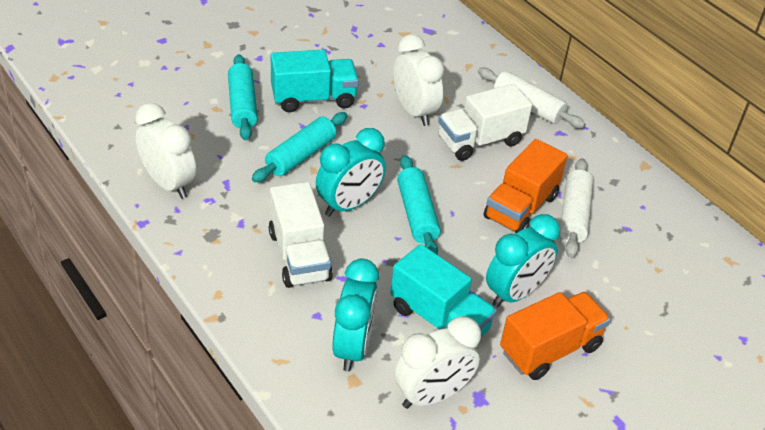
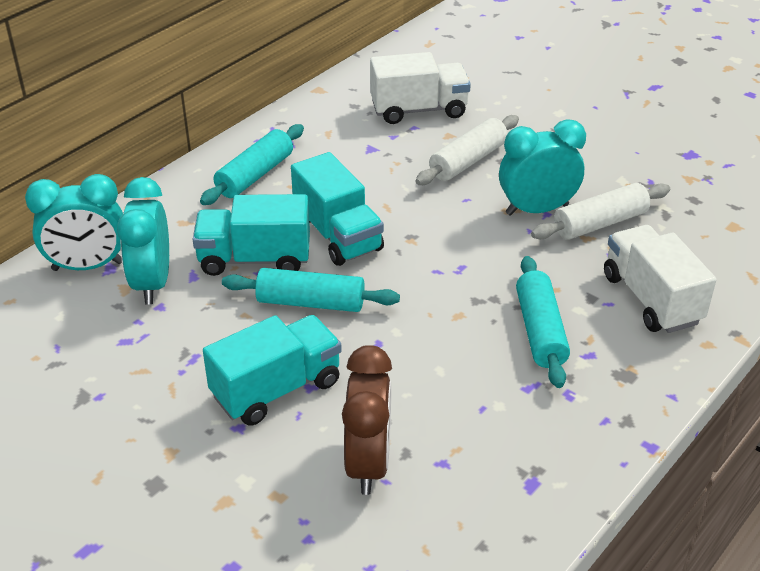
brown clock: 0 -> 1
orange truck: 2 -> 0
turquoise truck: 2 -> 3
white clock: 3 -> 0

